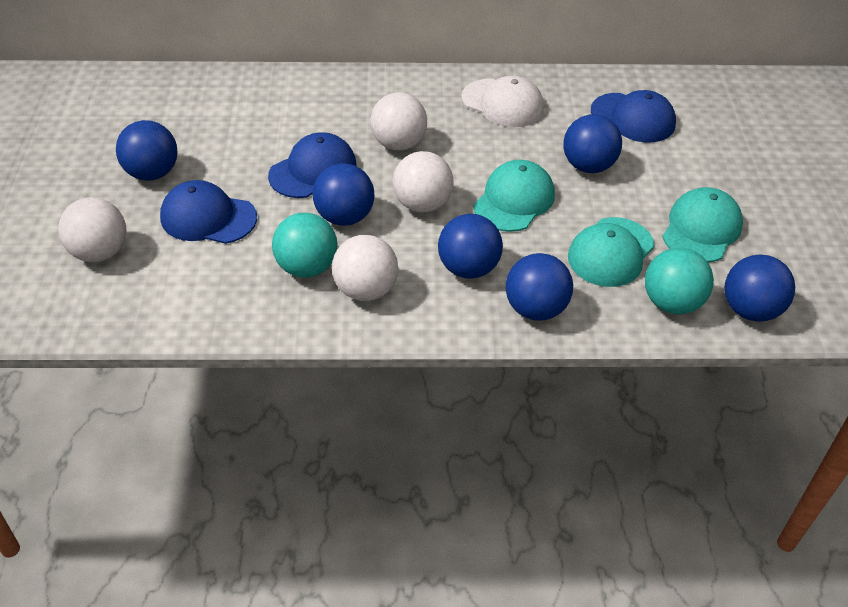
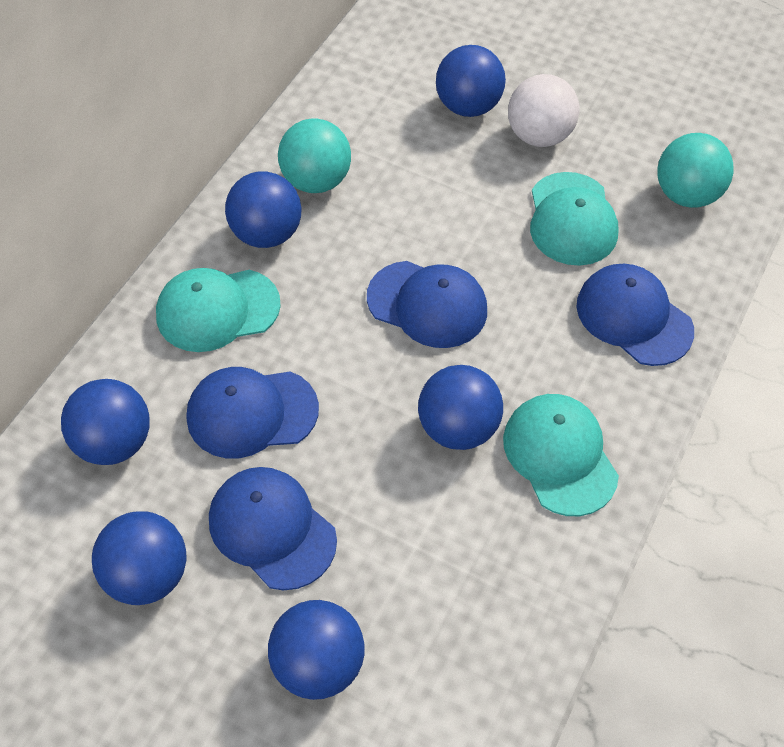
blue cap: 3 -> 4
white ball: 4 -> 1
white cap: 1 -> 0

